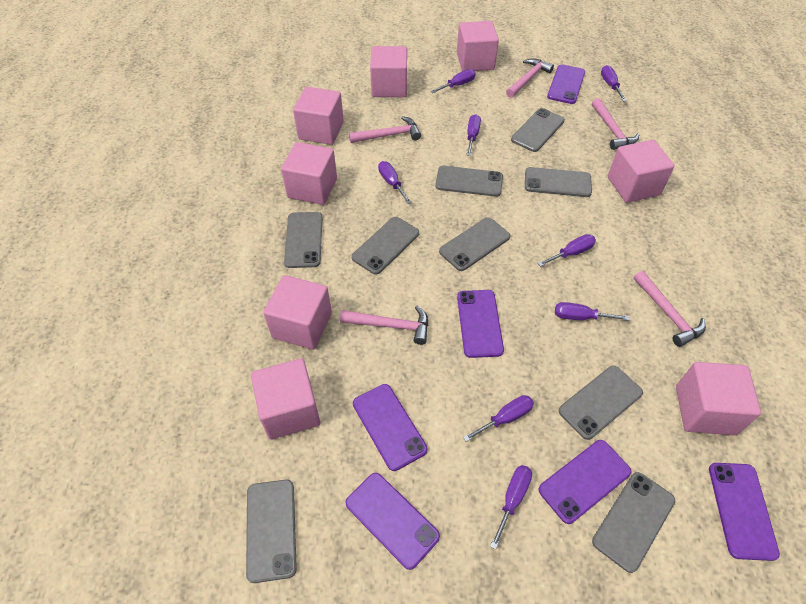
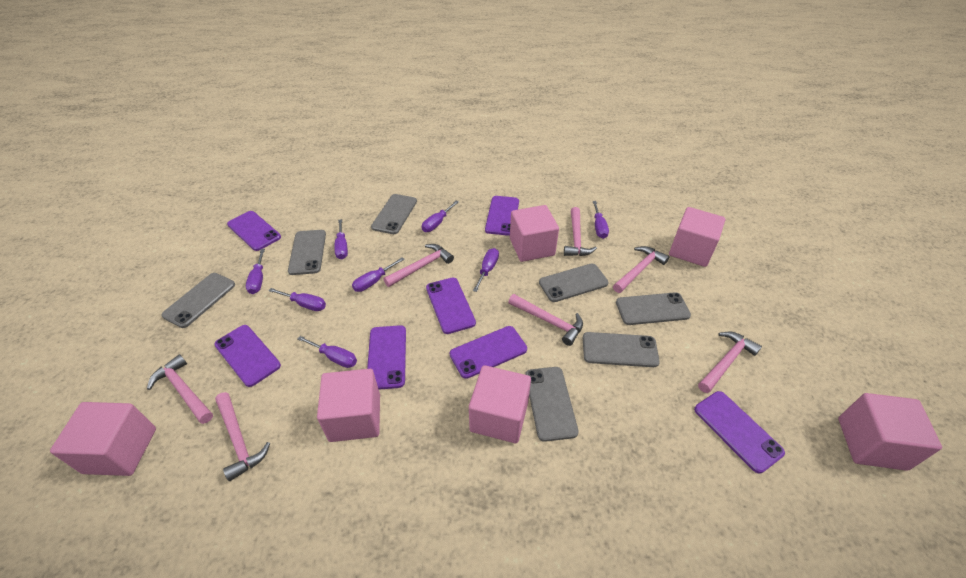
grey phone: 9 -> 7
pink cube: 8 -> 6
pink hammer: 5 -> 7
purple phone: 6 -> 7

